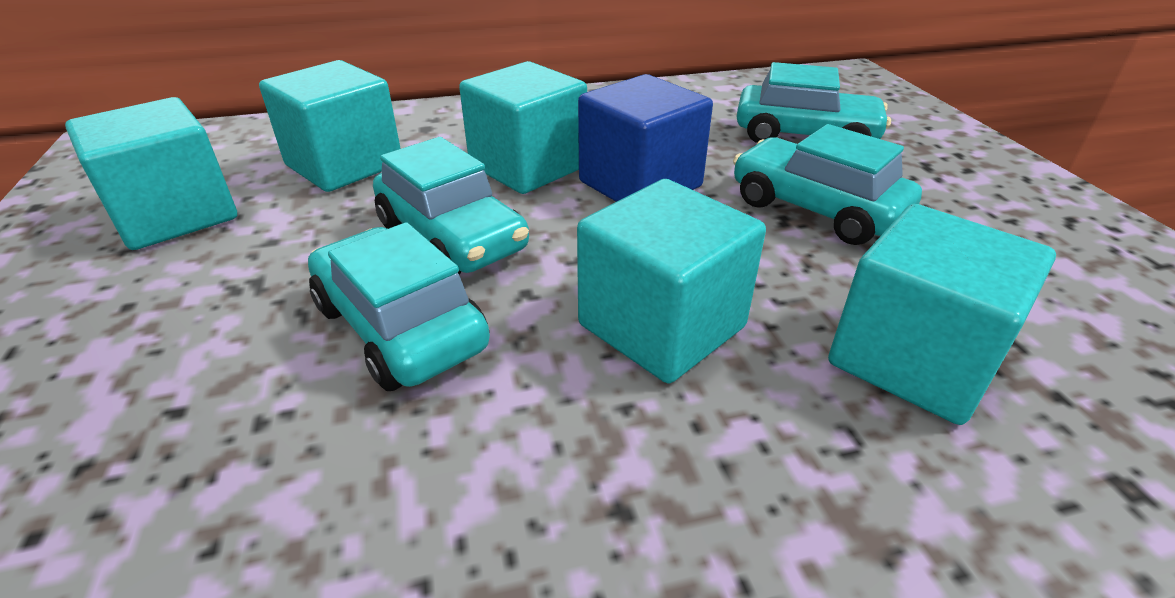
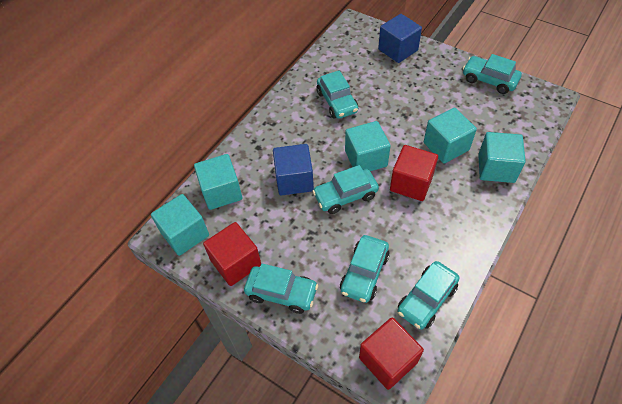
blue cube: 1 -> 2
red cube: 0 -> 3
turquoise car: 4 -> 6

